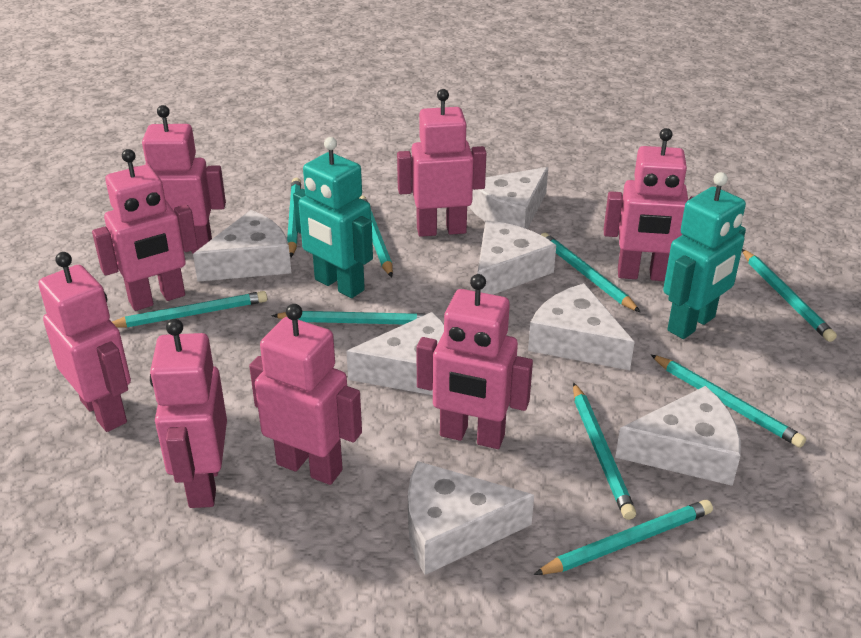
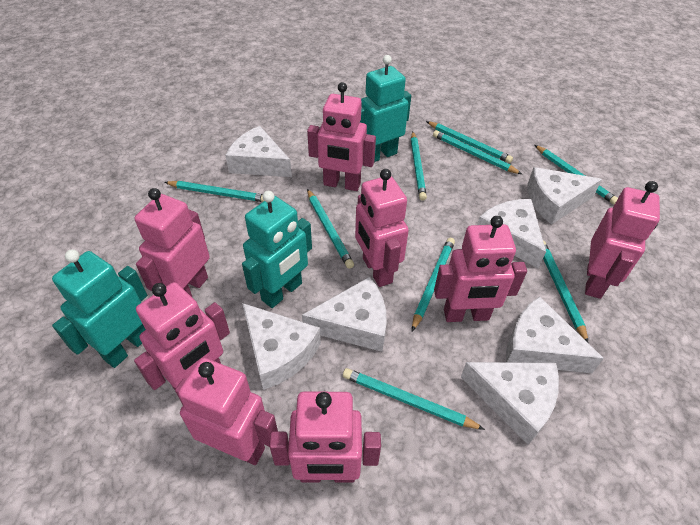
turquoise robot: 2 -> 3

